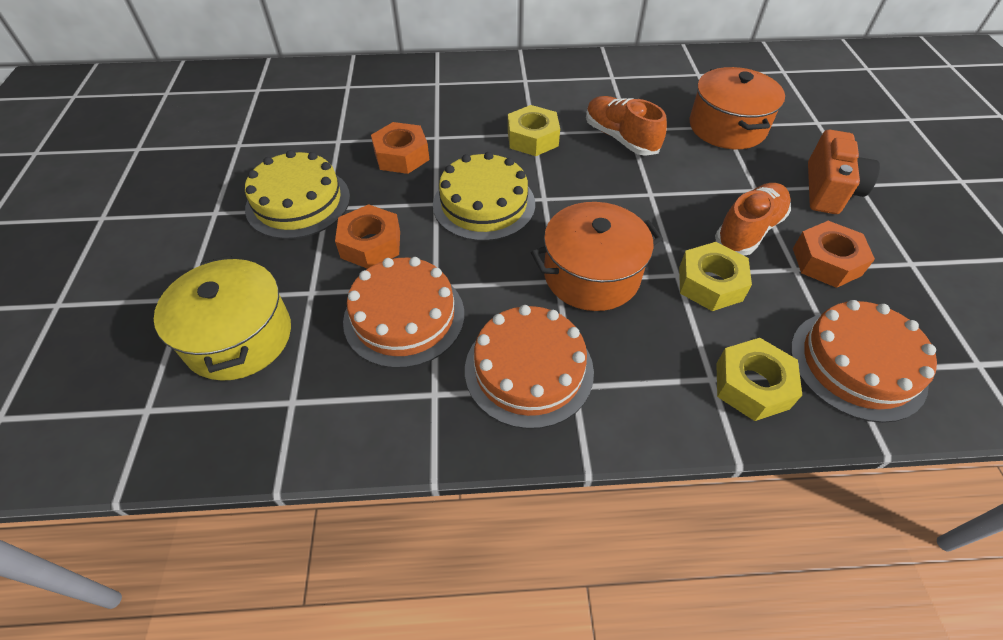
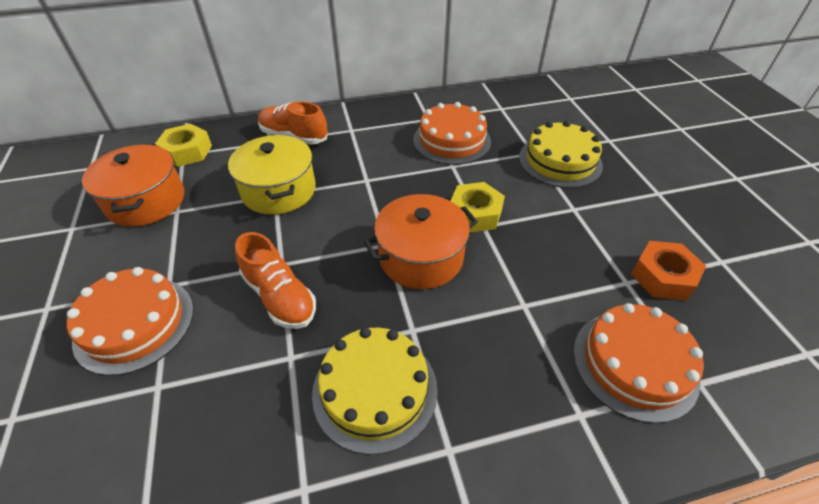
orange camera: 1 -> 0
orange nut: 3 -> 1
yellow nut: 3 -> 2

